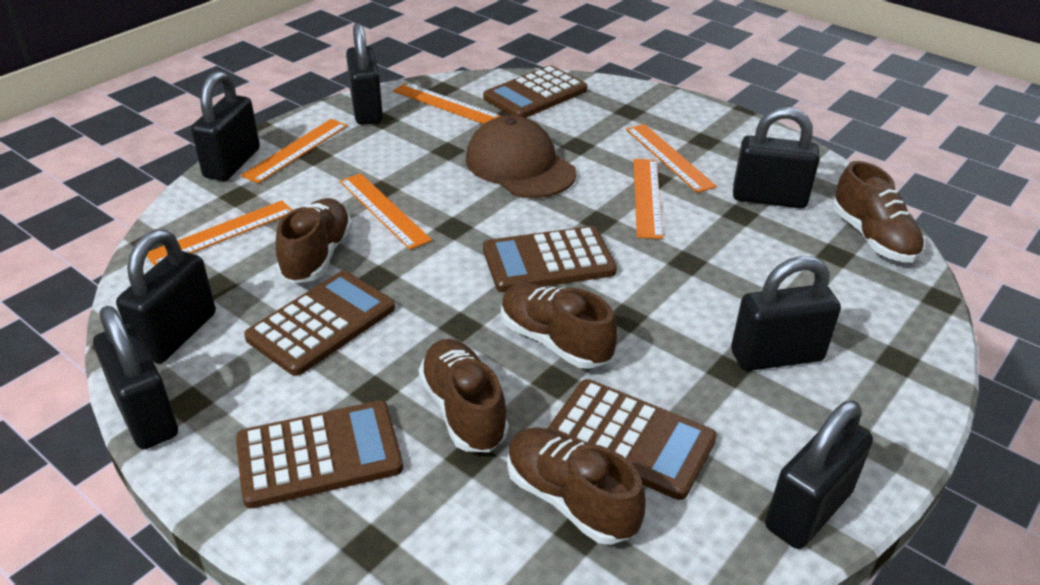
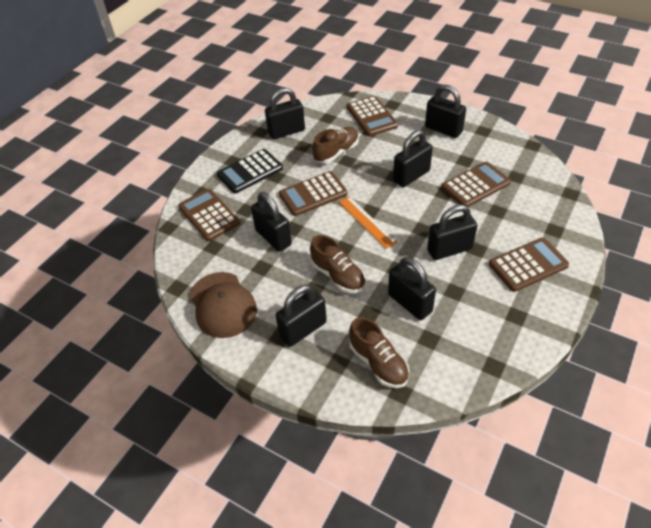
black calculator: 0 -> 1
brown shoe: 5 -> 3
orange ruler: 6 -> 1

